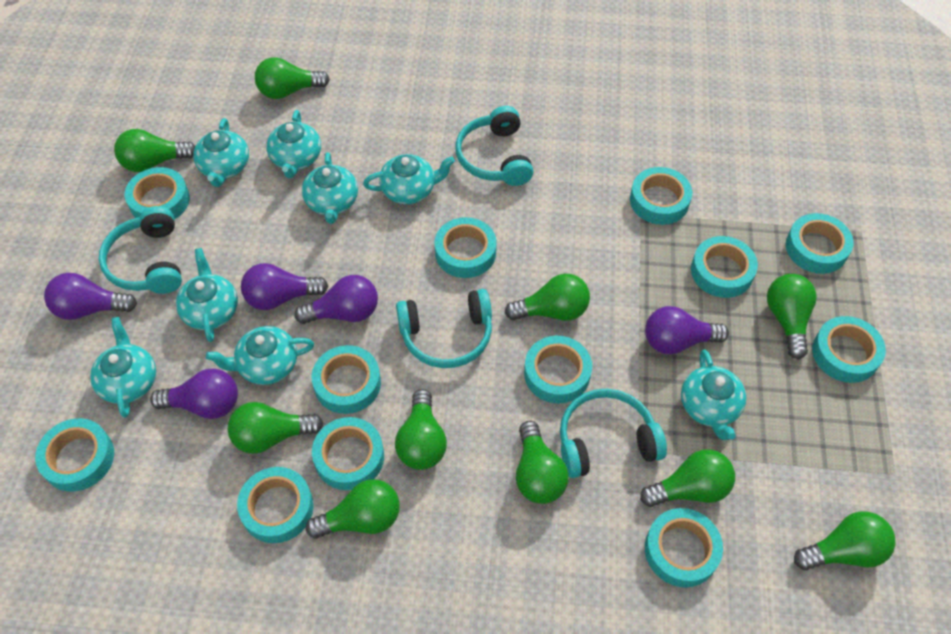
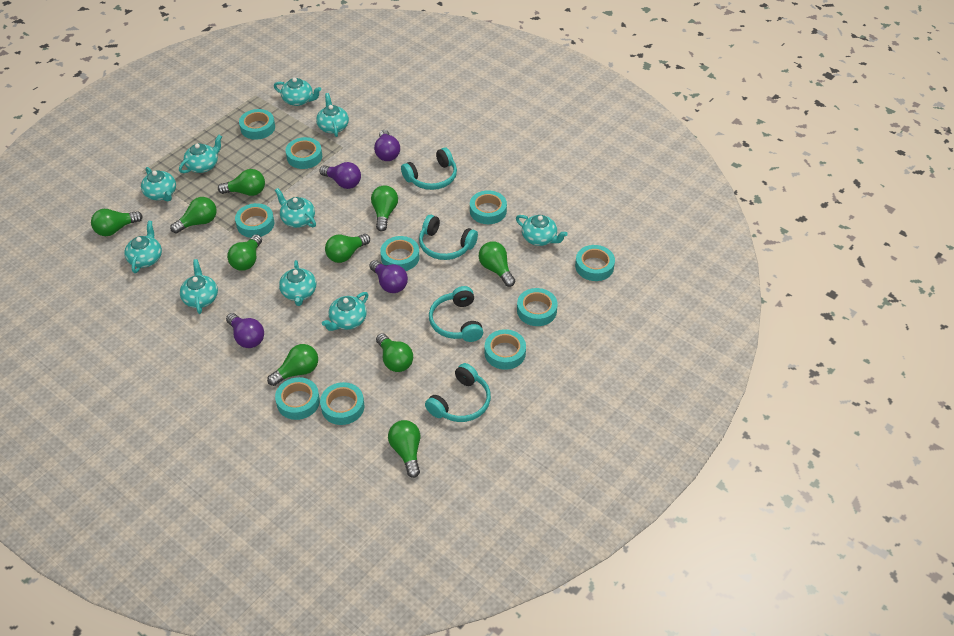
purple light bulb: 5 -> 4
turquoise tape: 12 -> 10
turquoise teapot: 8 -> 10

